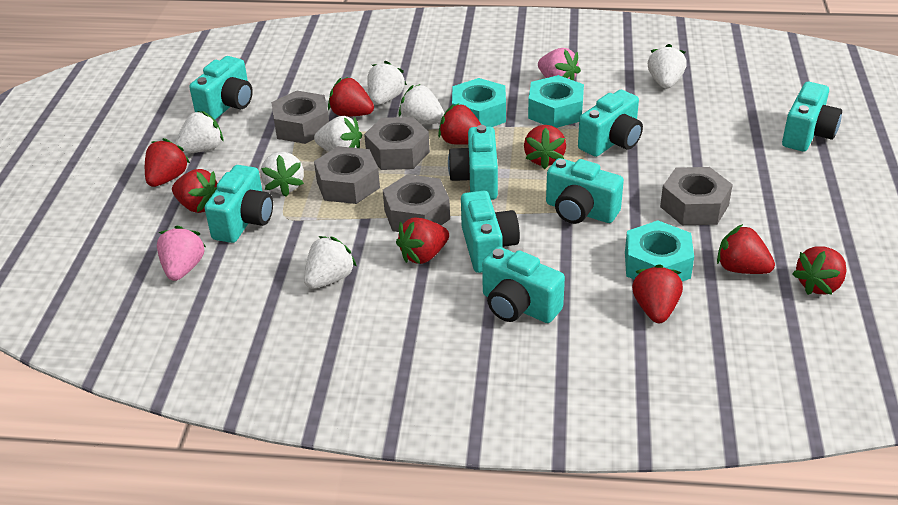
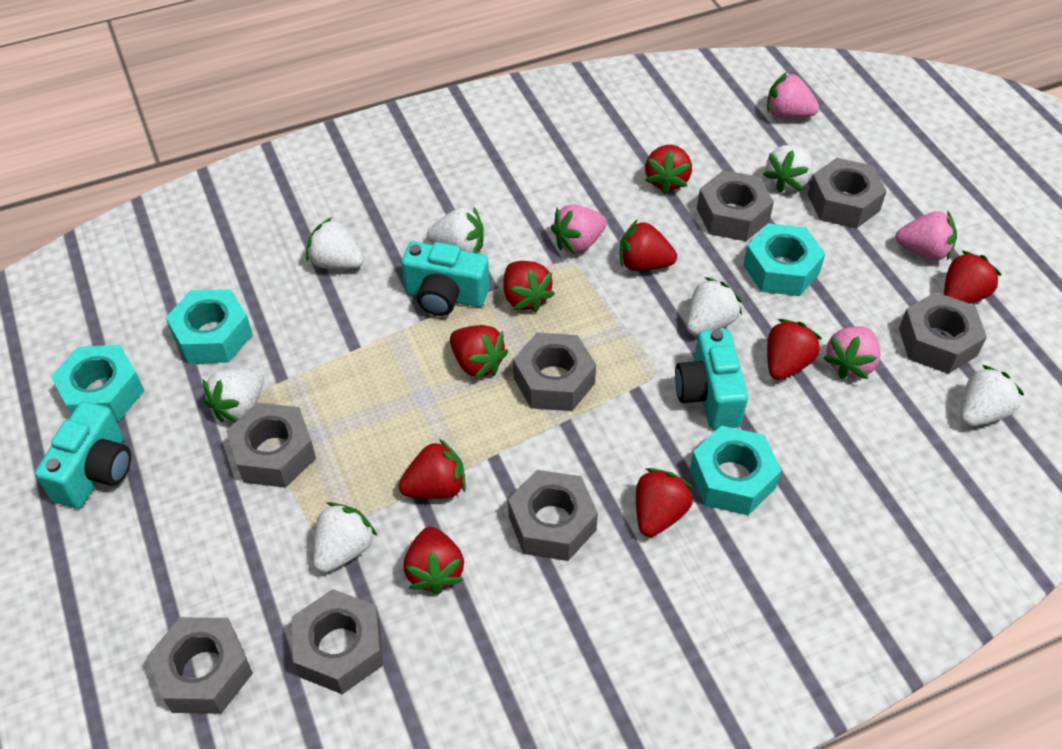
grey nut: 5 -> 8
pink strawberry: 2 -> 4
turquoise camera: 8 -> 3
turquoise nut: 3 -> 4

